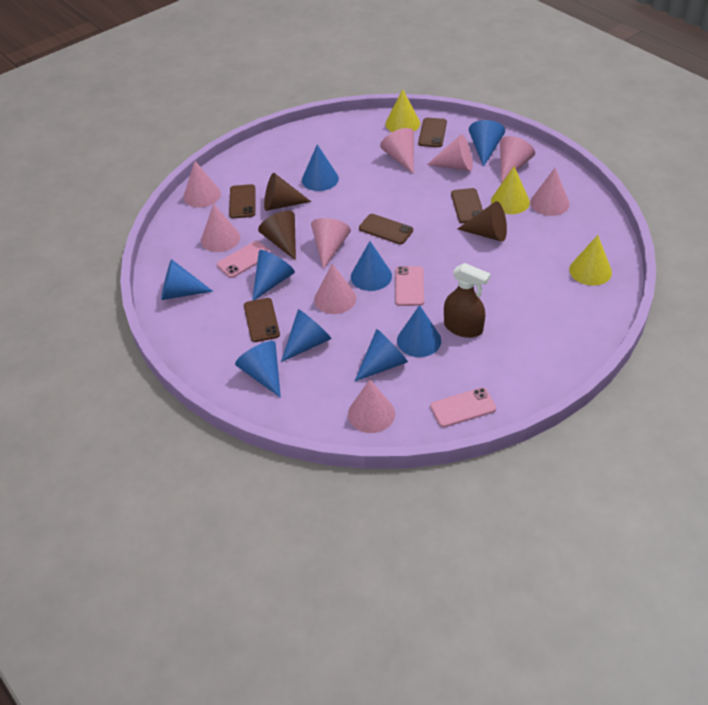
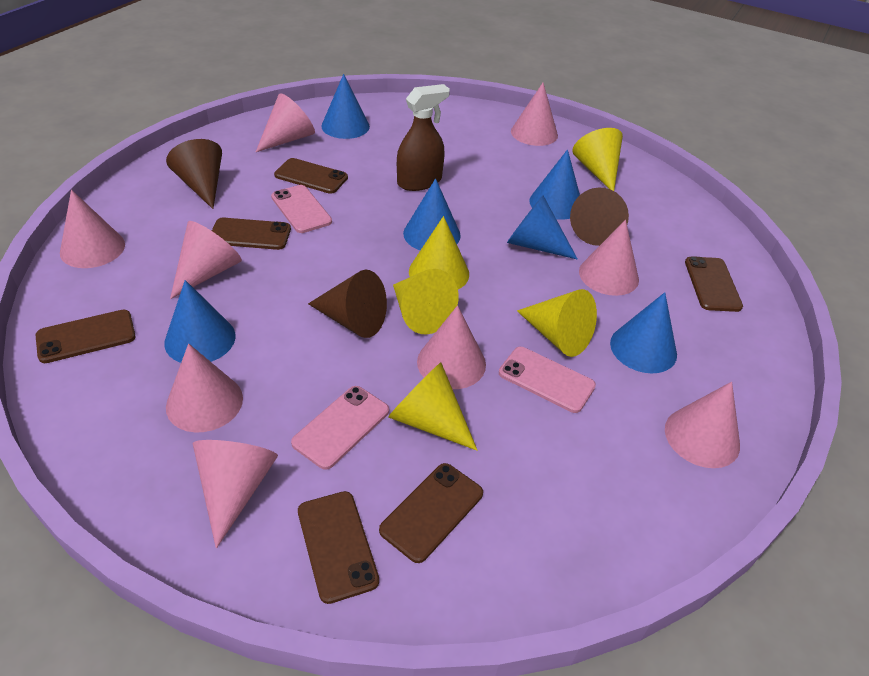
blue cone: 9 -> 6
brown phone: 5 -> 6
yellow cone: 3 -> 5

